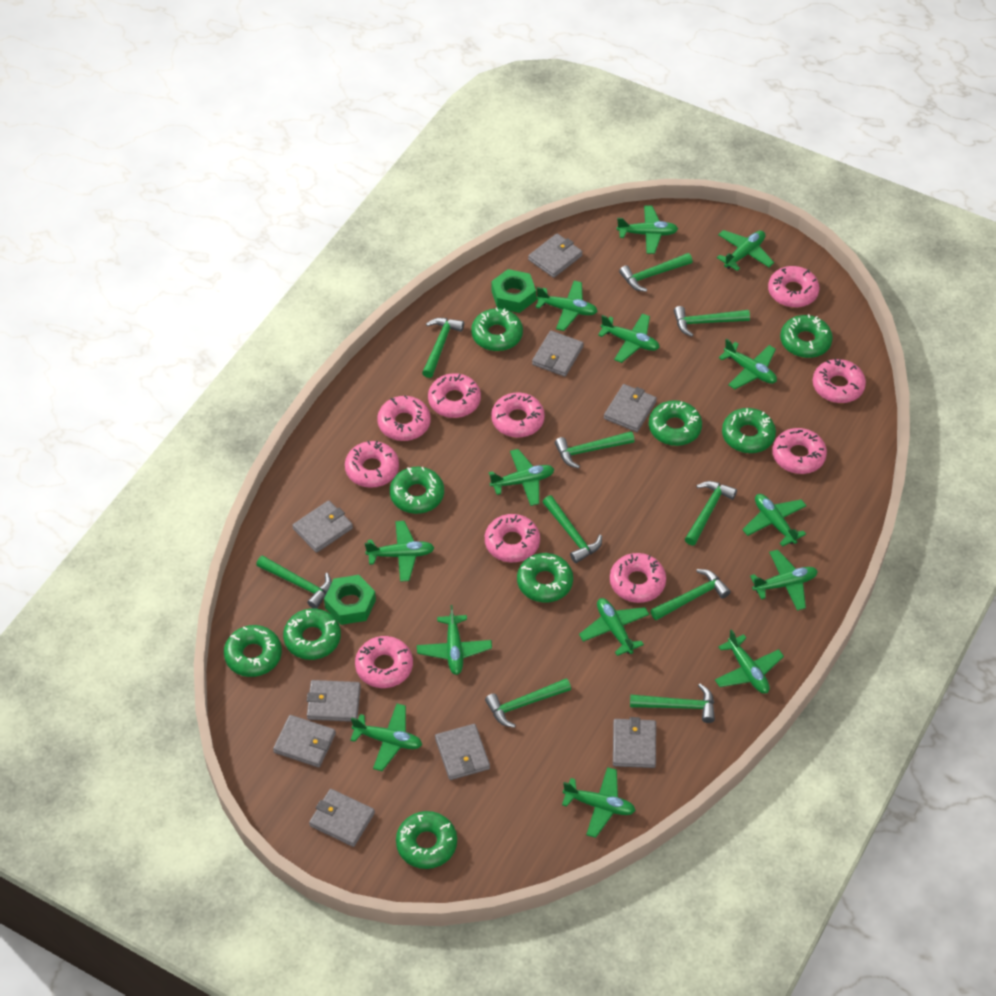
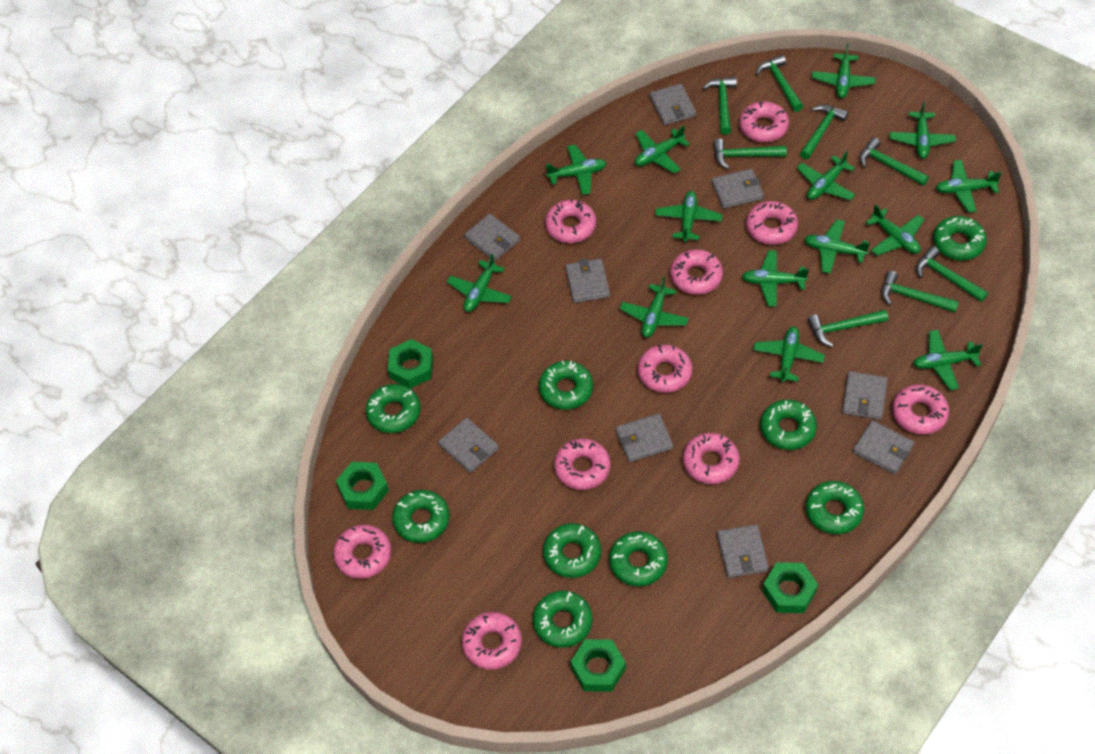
green hammer: 10 -> 8
green nut: 2 -> 4

